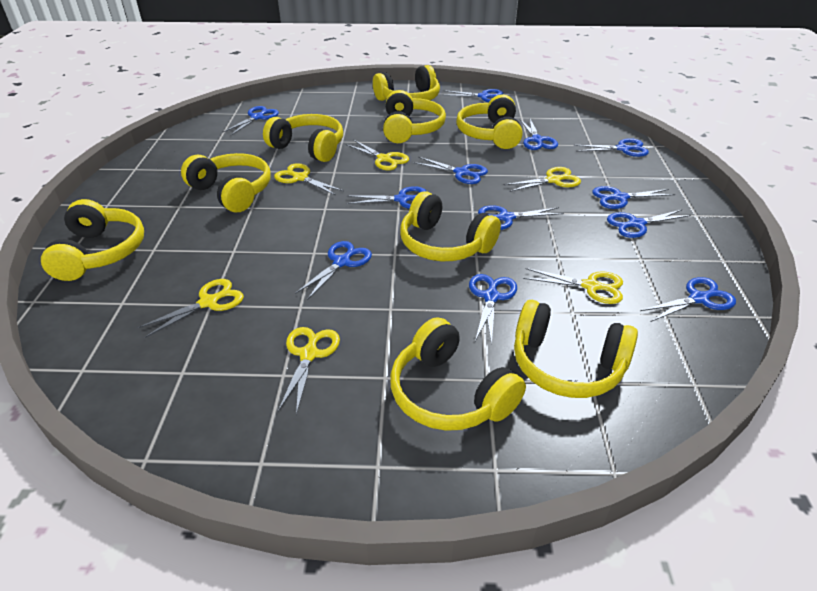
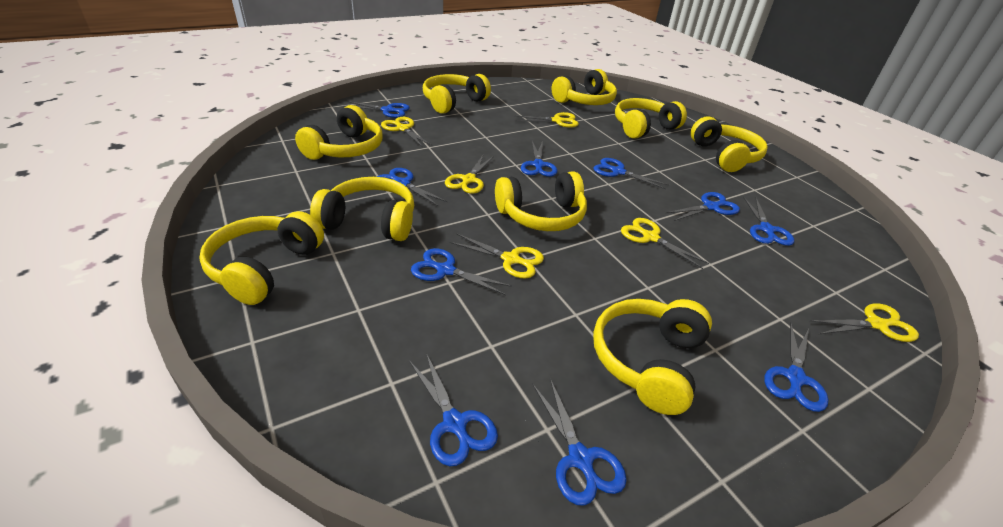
blue scissors: 12 -> 10

